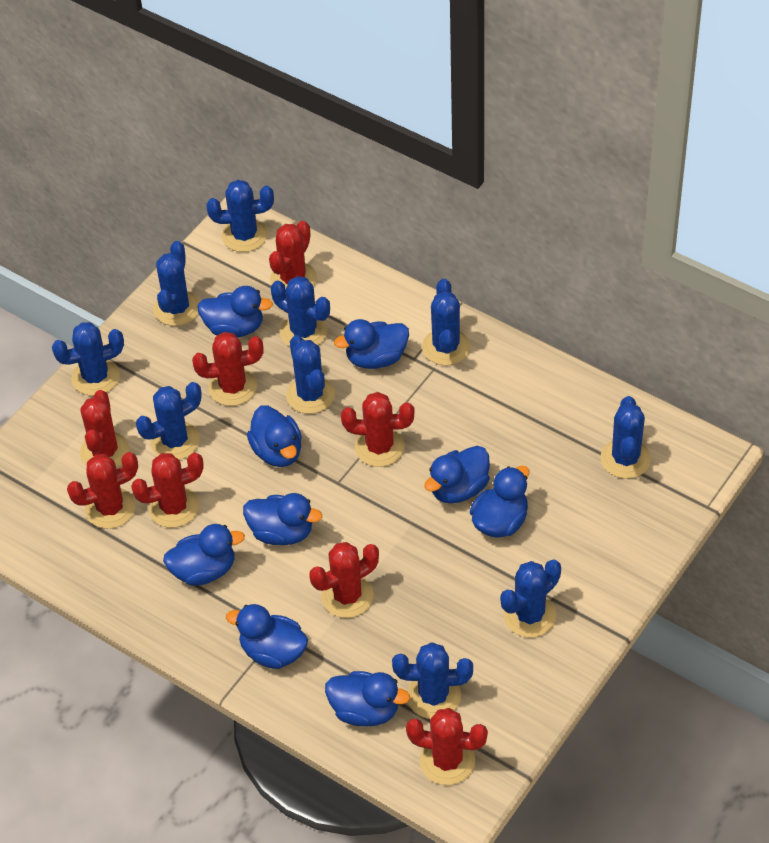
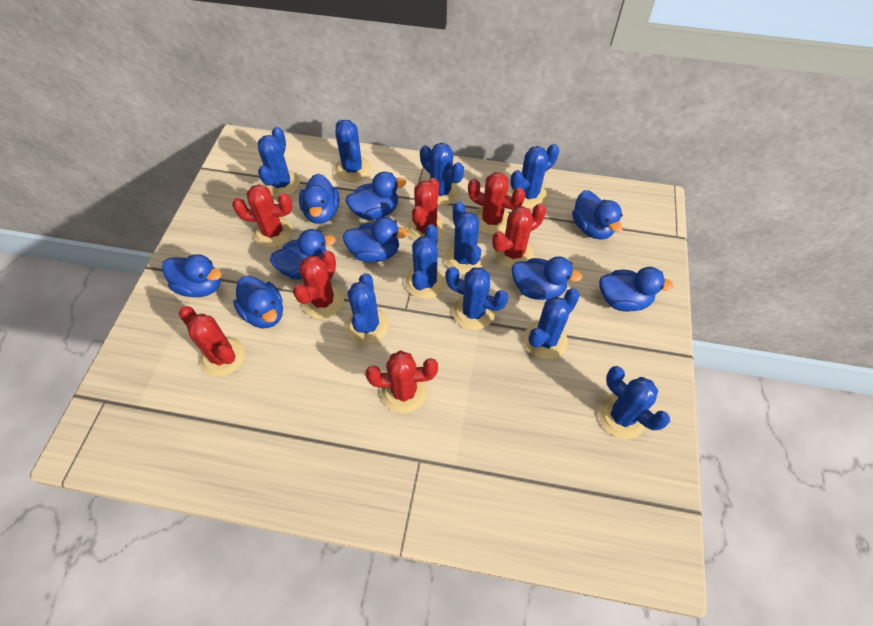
red cactus: 8 -> 7

